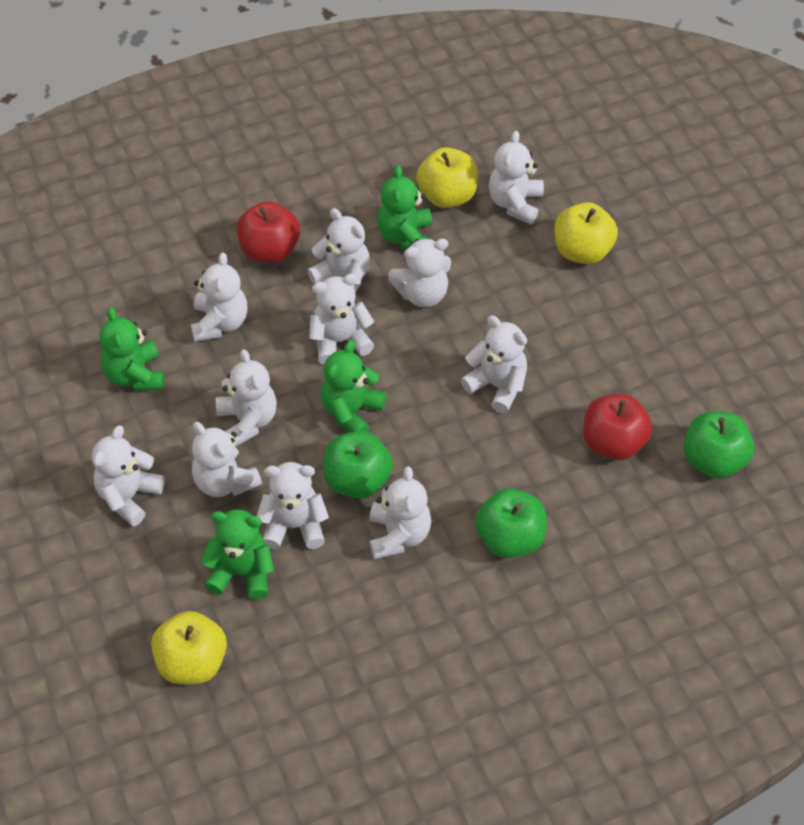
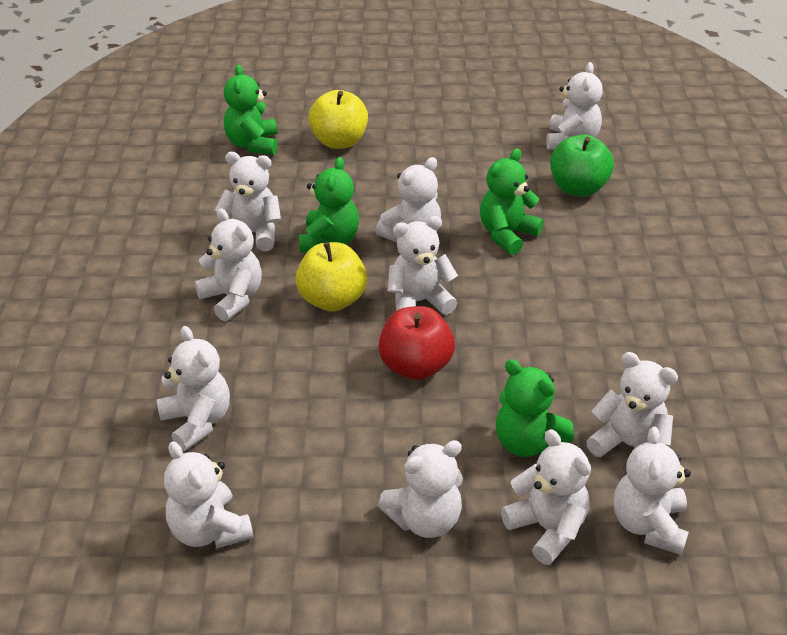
green apple: 3 -> 1
red apple: 2 -> 1
yellow apple: 3 -> 2

